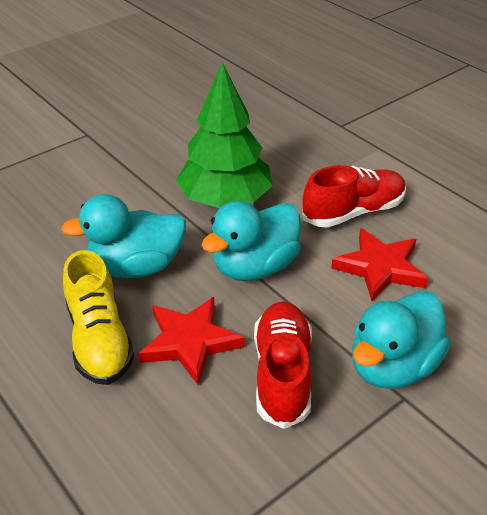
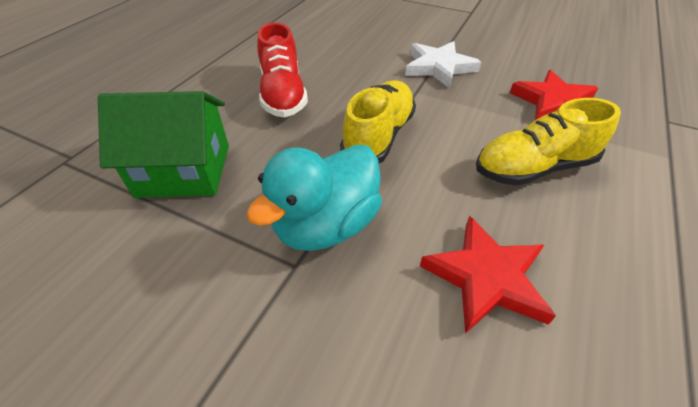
green house: 0 -> 1
green tree: 1 -> 0
red shoe: 2 -> 1
turquoise duck: 3 -> 1
white star: 0 -> 1
yellow shoe: 1 -> 2

